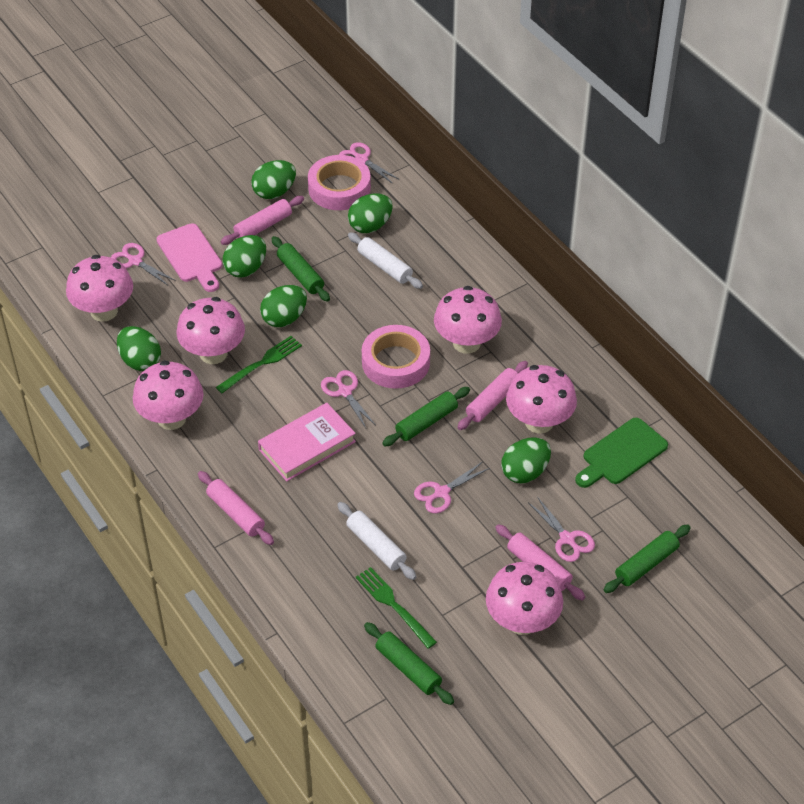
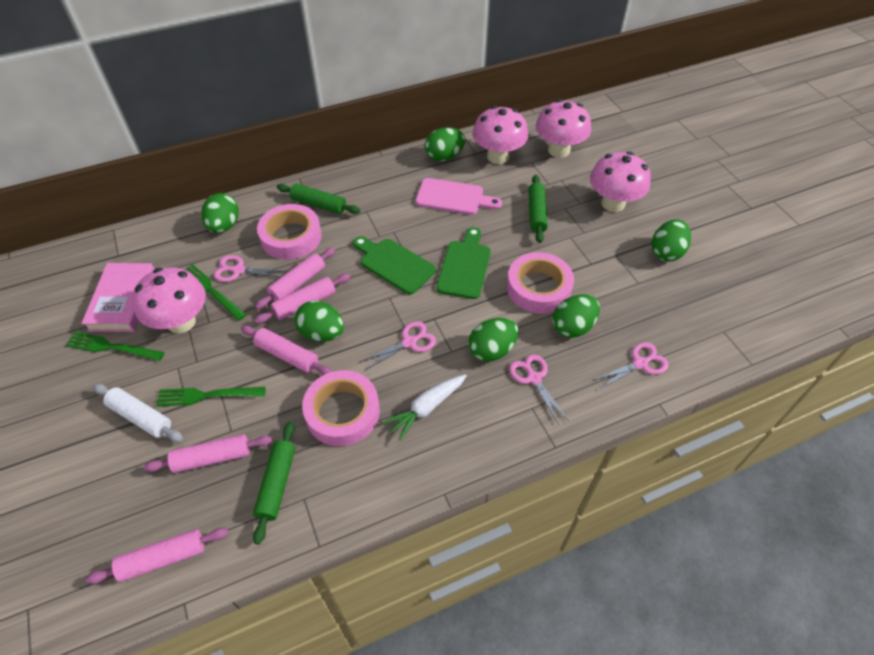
green cutting board: 1 -> 2
green fork: 2 -> 3
green rolling pin: 4 -> 3
pink mushroom: 6 -> 4
pink rolling pin: 4 -> 5
pink scissors: 5 -> 4
pink tape: 2 -> 3
white carrot: 0 -> 1
white rolling pin: 2 -> 1

